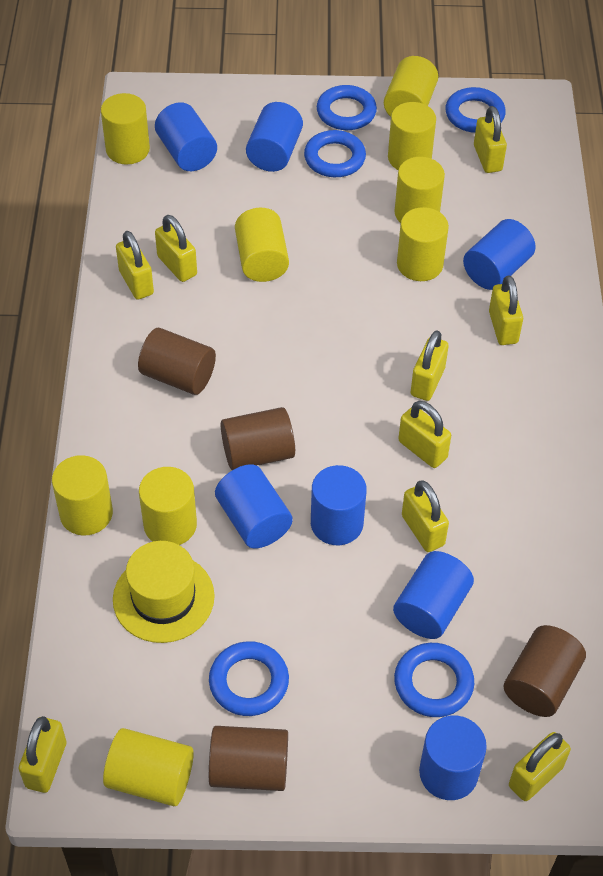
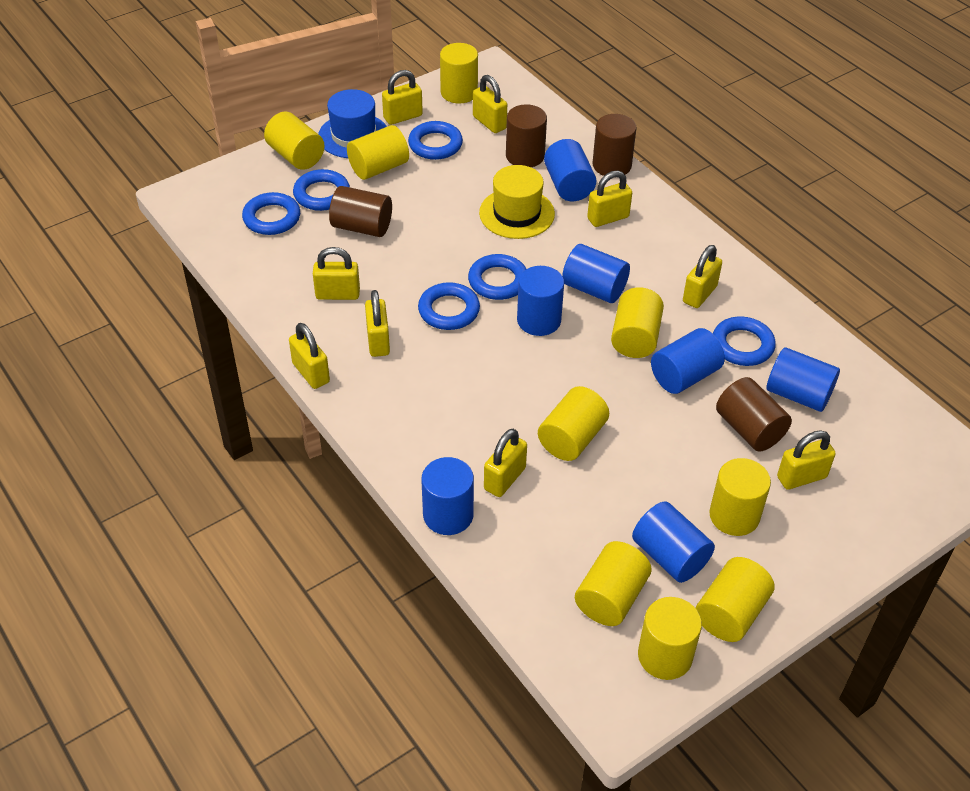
blue hat: 0 -> 1
blue ring: 5 -> 6

